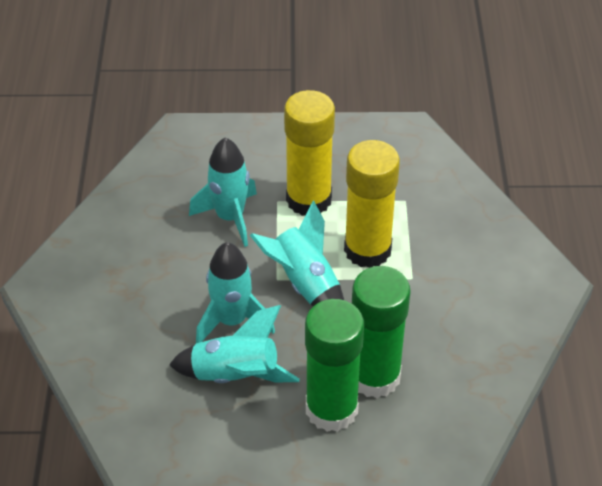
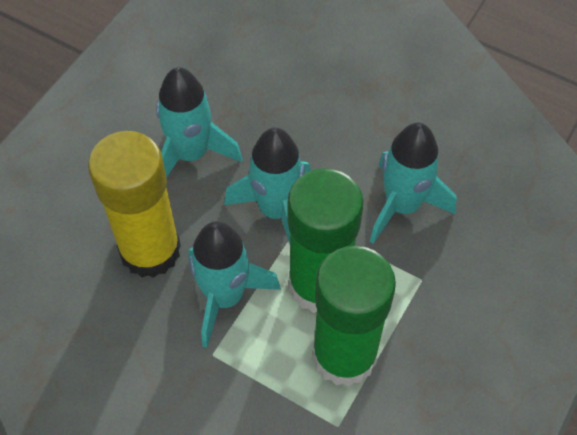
yellow glue stick: 2 -> 1

